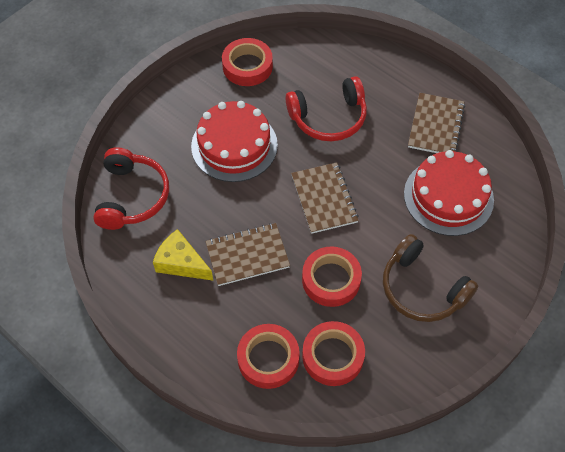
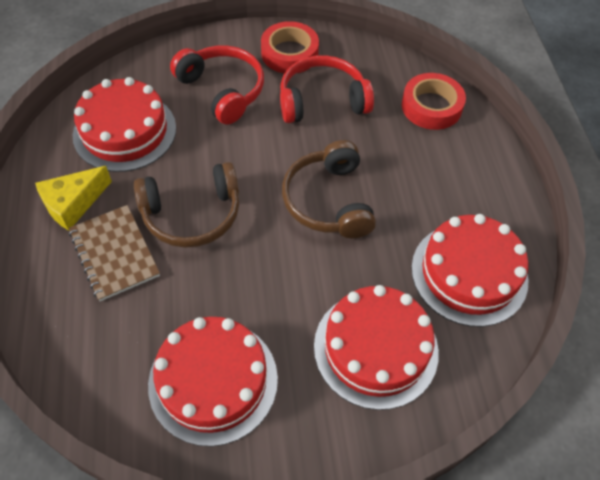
brown headphones: 1 -> 2
brown notebook: 3 -> 1
red cake: 2 -> 4
red tape: 4 -> 2

